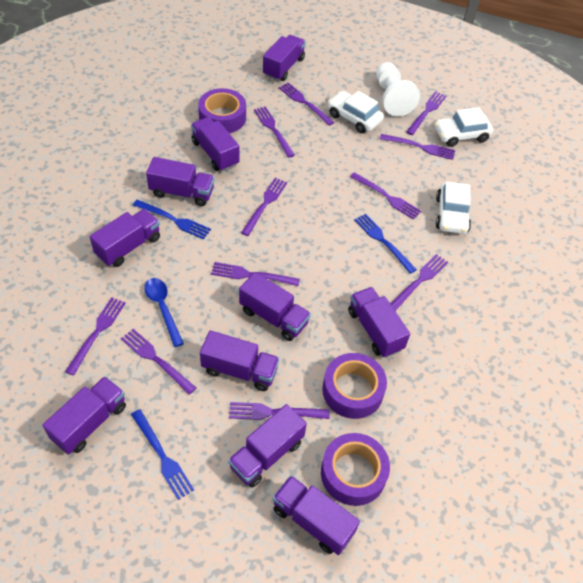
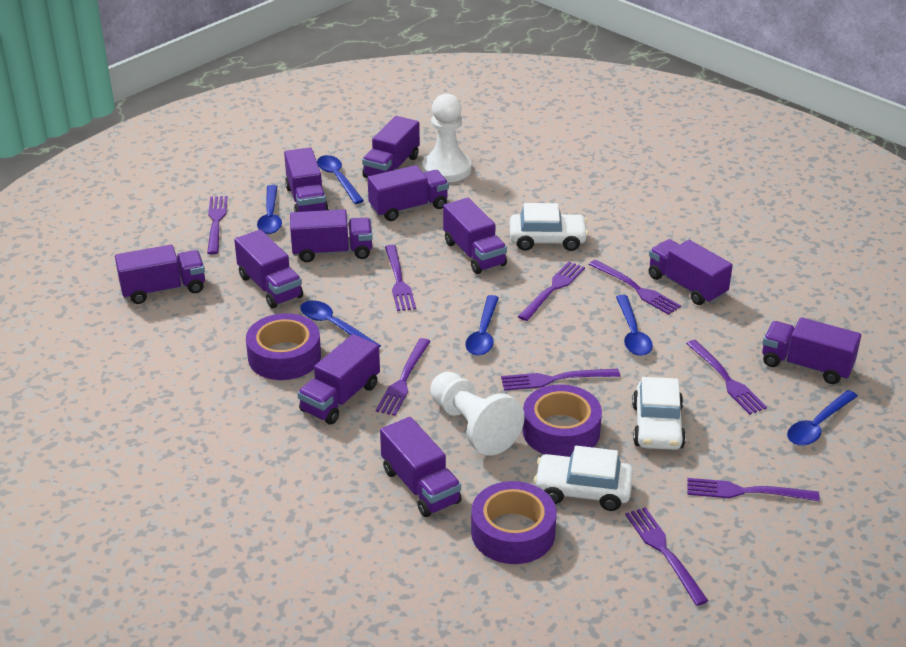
blue fork: 3 -> 0
blue spoon: 1 -> 6
purple fork: 11 -> 9
purple truck: 10 -> 11
white pawn: 1 -> 2

